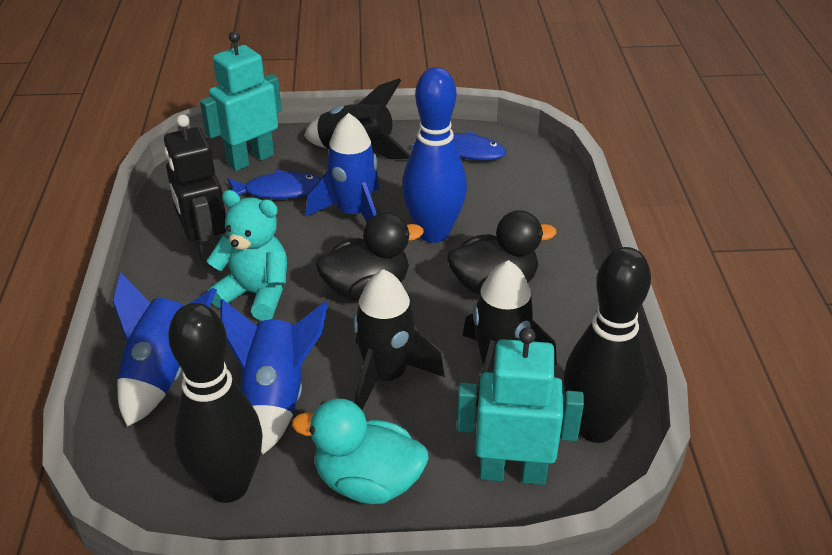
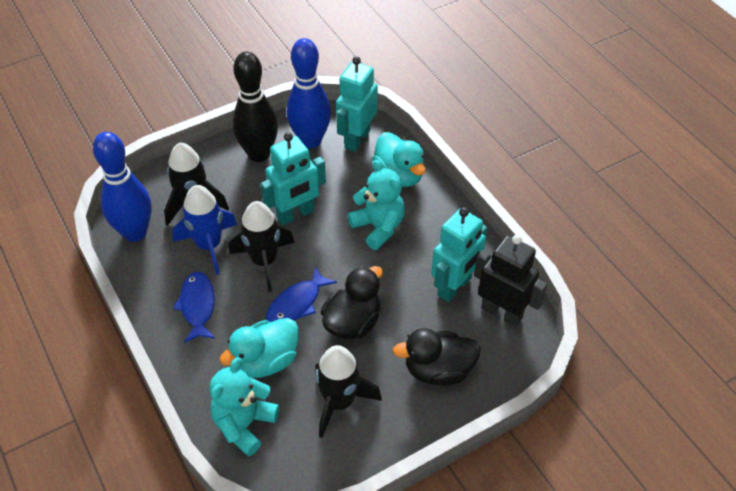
black bowling pin: 2 -> 1
blue bowling pin: 1 -> 2
blue rocket: 3 -> 1
turquoise duck: 1 -> 2
turquoise robot: 2 -> 3
turquoise teddy bear: 1 -> 2

